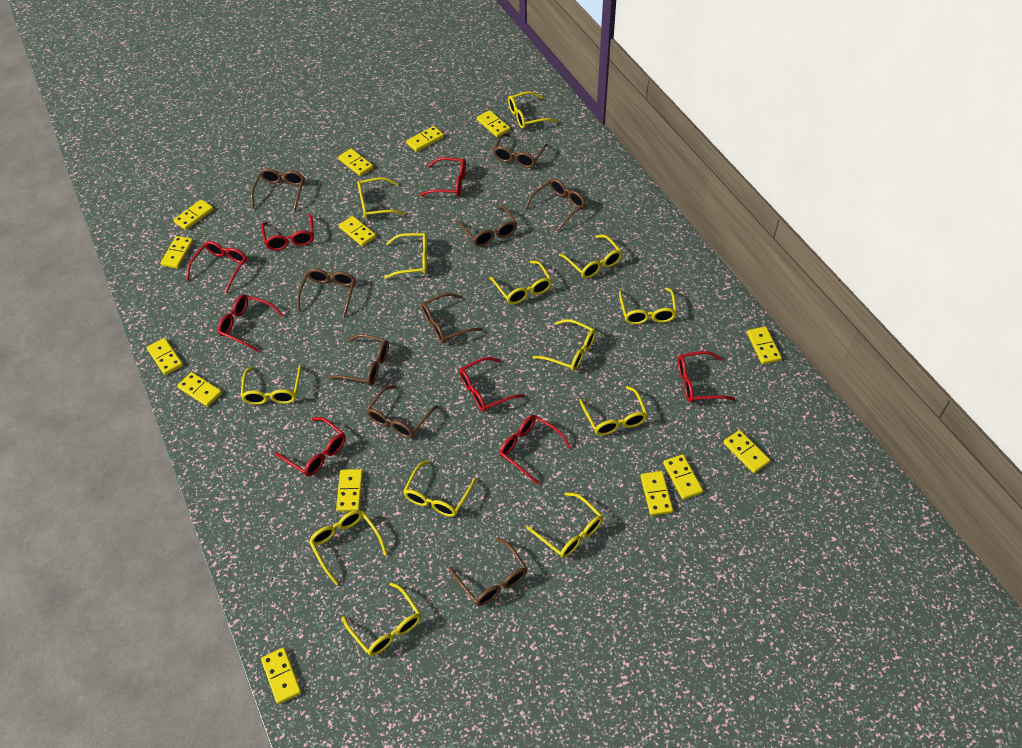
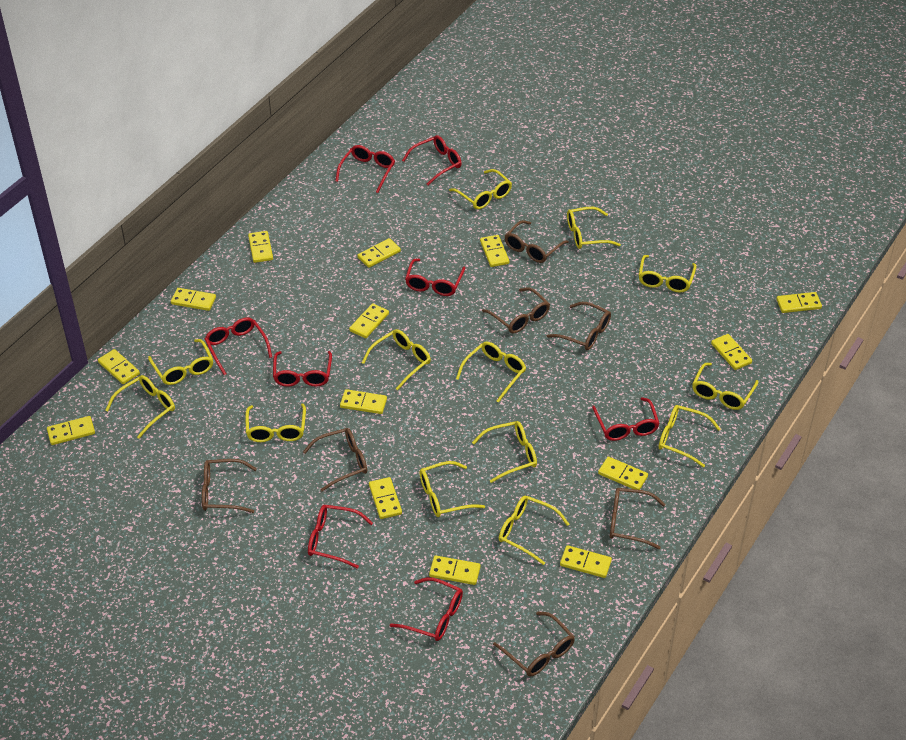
brown glasses: 9 -> 7

